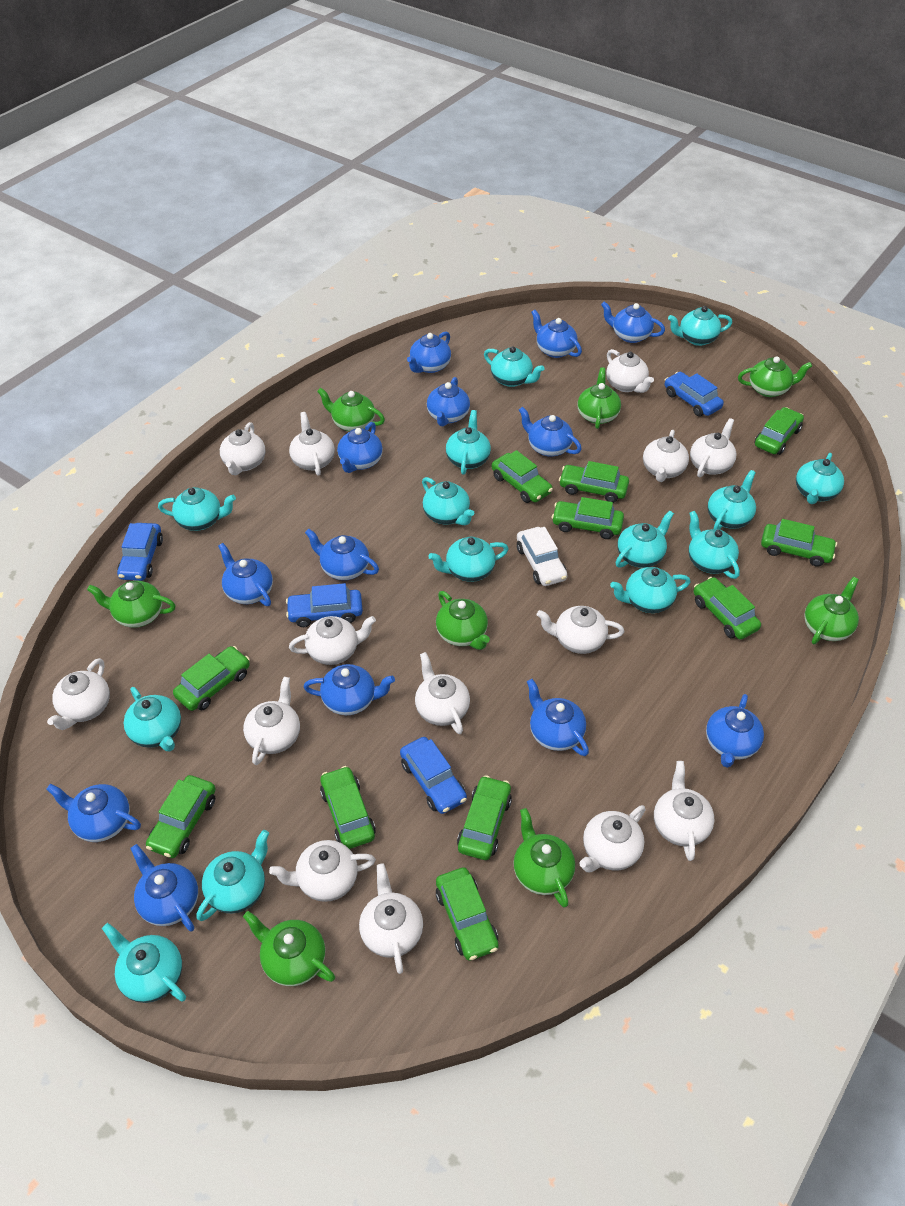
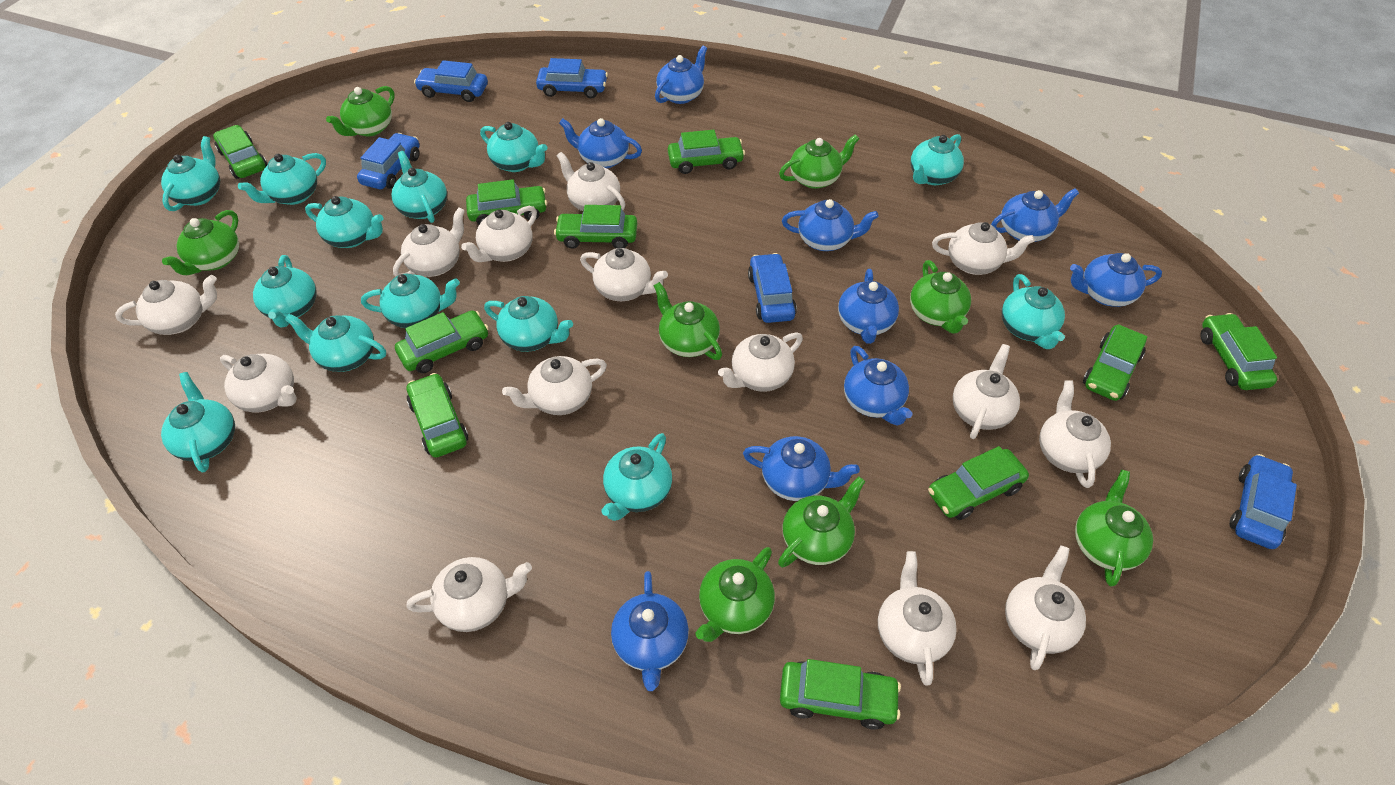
blue car: 4 -> 5
blue teapot: 13 -> 9
green car: 11 -> 10
turquoise teapot: 14 -> 13
white car: 1 -> 0

